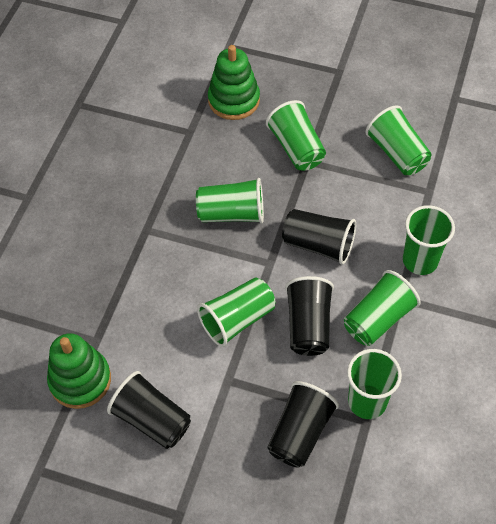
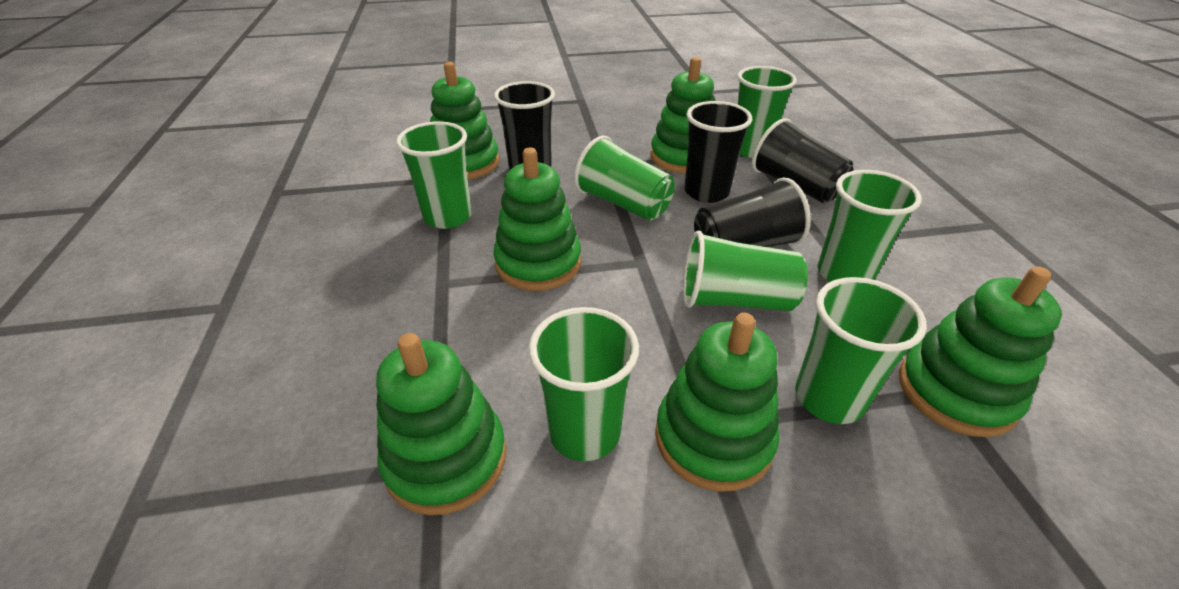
green stacking toy: 2 -> 6

